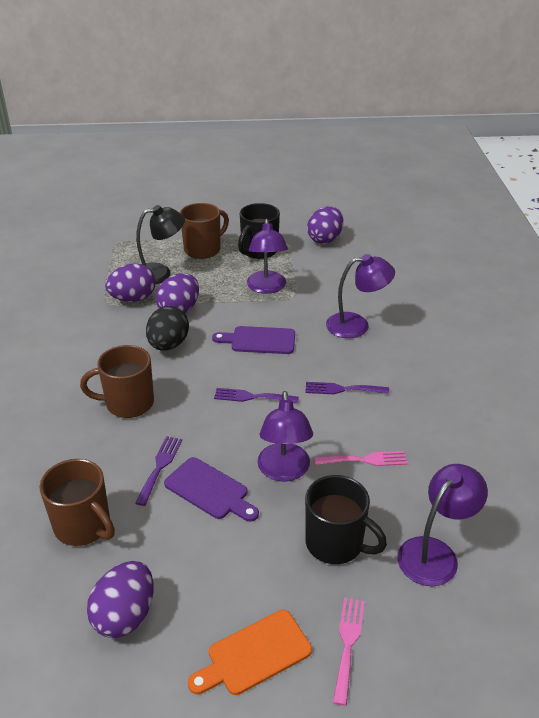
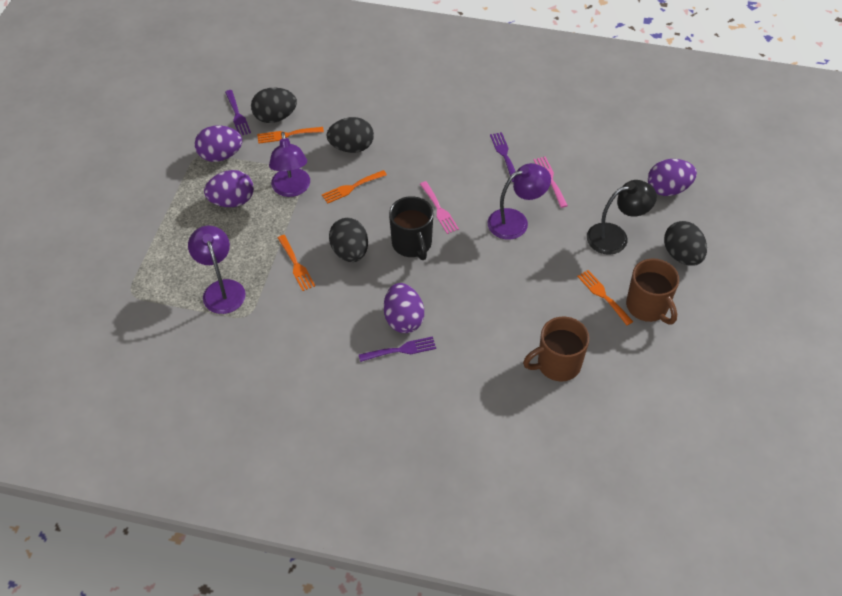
black egg: 1 -> 4
black mug: 2 -> 1
brown mug: 3 -> 2
orange cutting board: 1 -> 0
orange fork: 0 -> 4
purple cutting board: 2 -> 0
purple lamp: 4 -> 3

